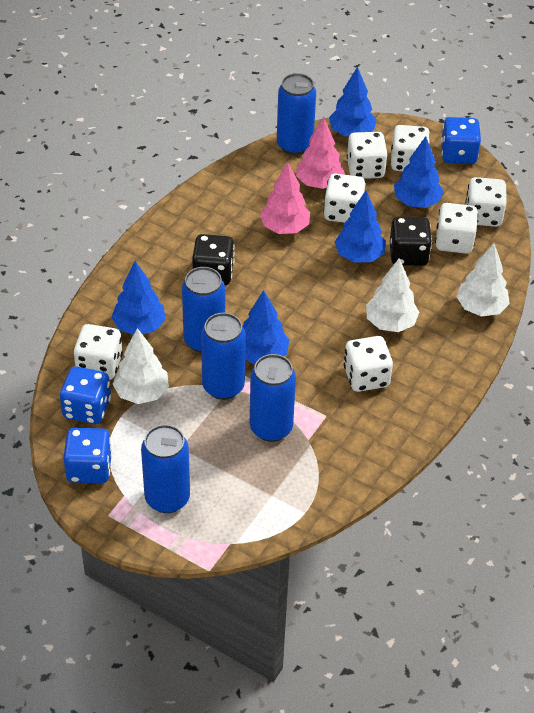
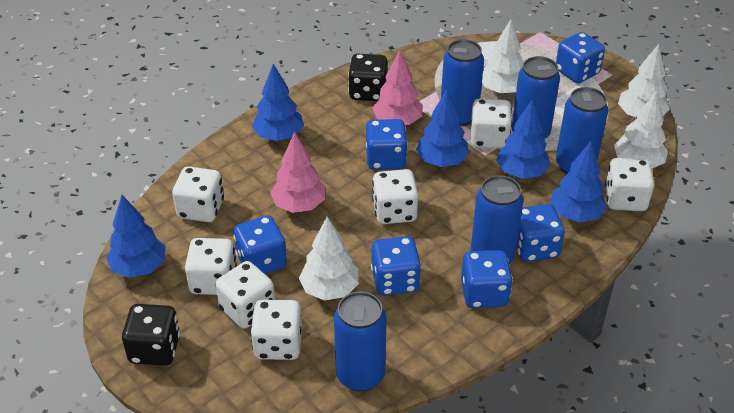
blue dice: 3 -> 6
white tree: 3 -> 4

